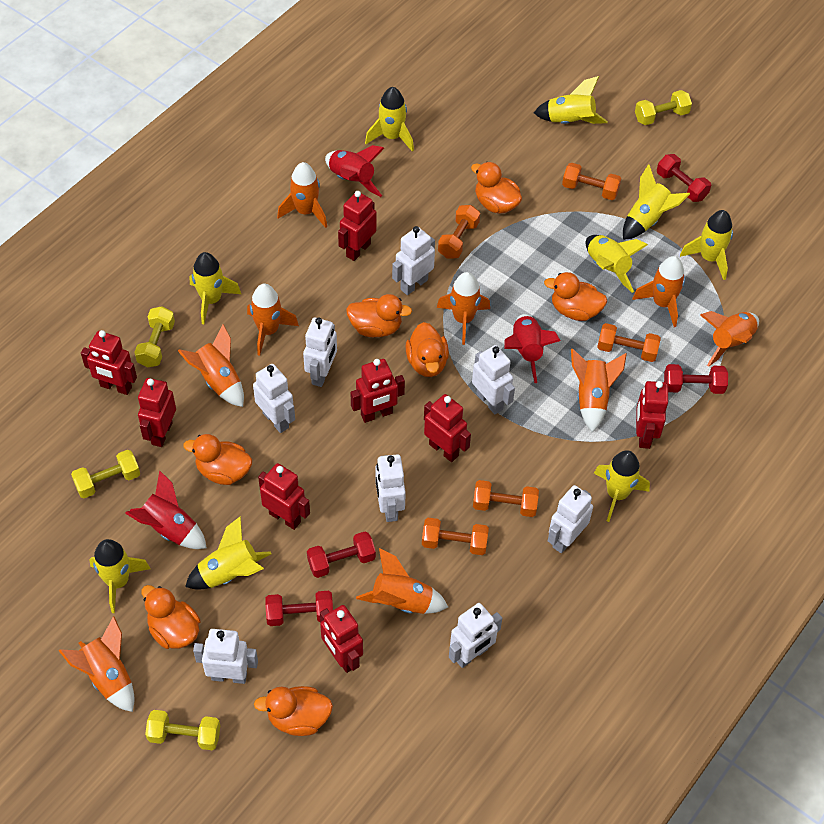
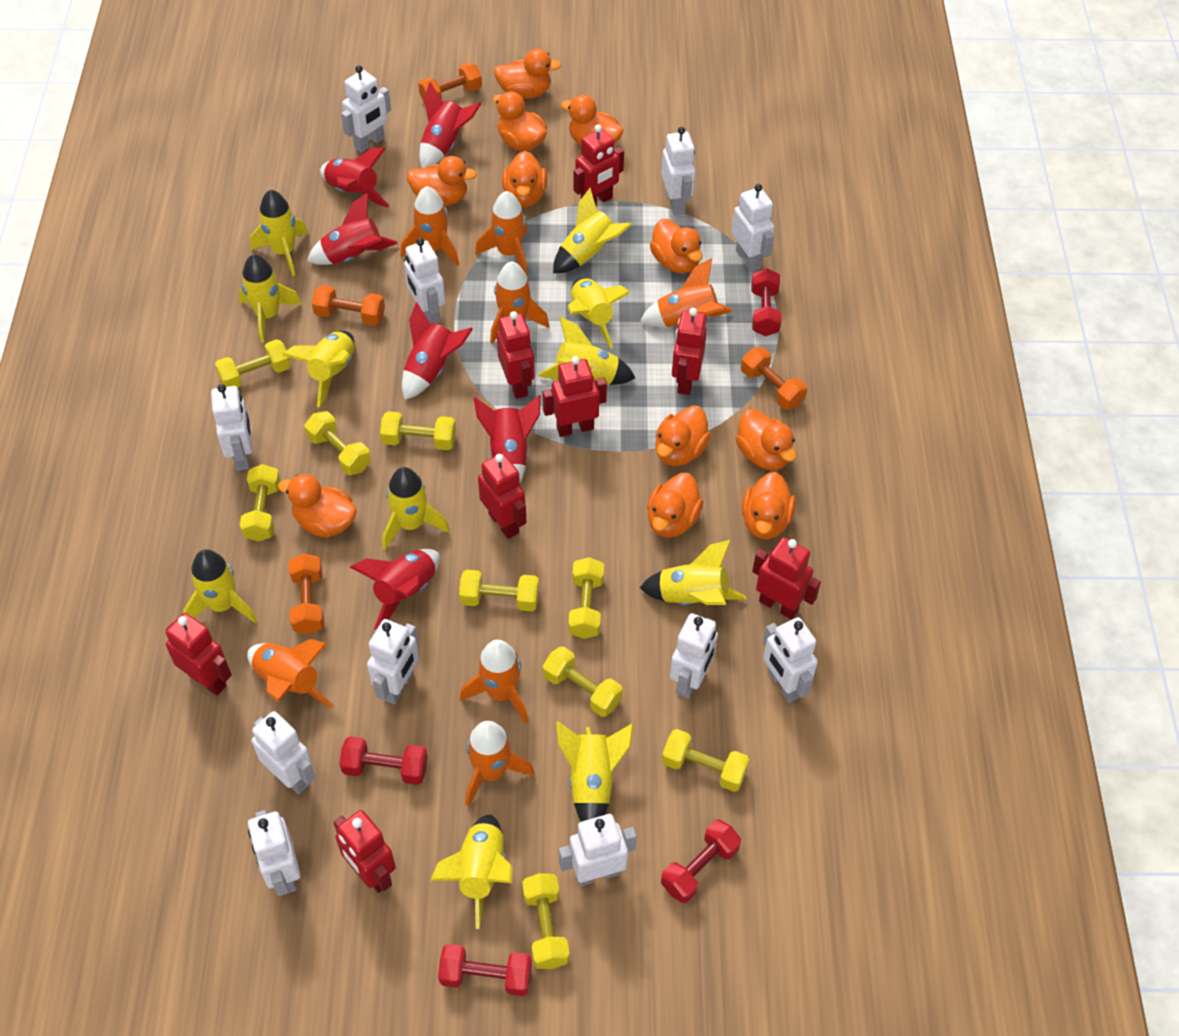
orange duck: 7 -> 11
orange dumbbell: 5 -> 4
orange rocket: 9 -> 7
red rocket: 3 -> 6
white robot: 8 -> 11
yellow dumbbell: 4 -> 9
yellow rocket: 9 -> 11

